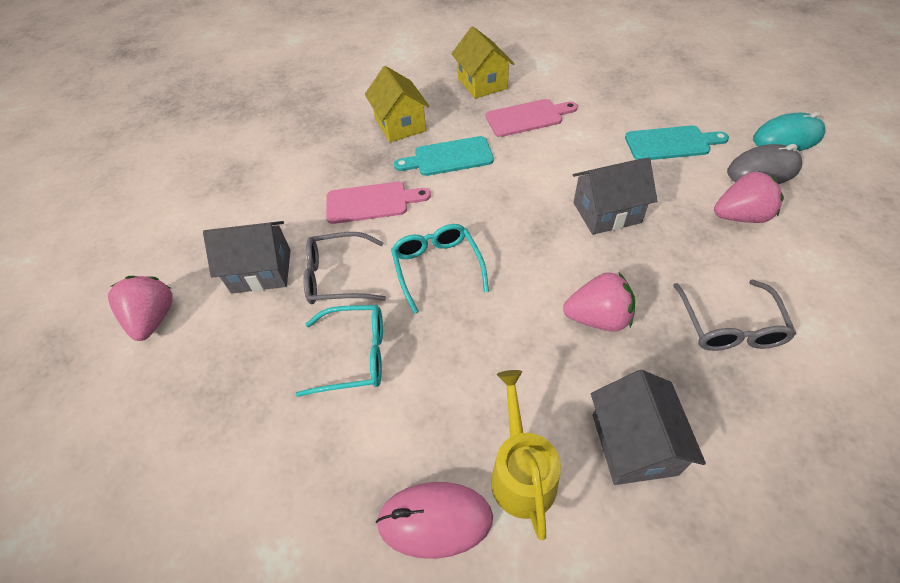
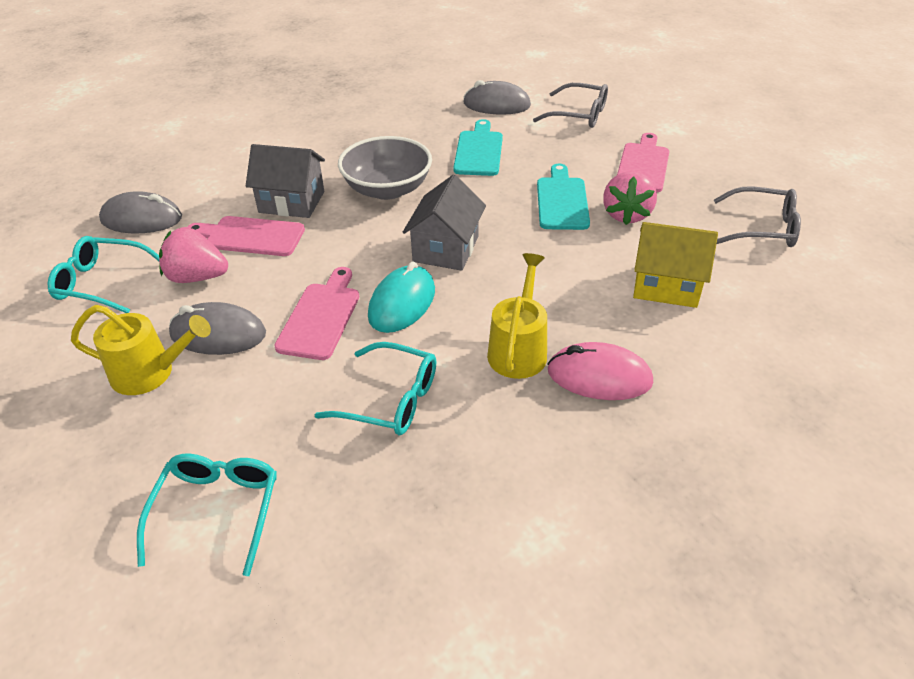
grey bowl: 0 -> 1
grey house: 3 -> 2
grey mouse: 1 -> 3
pink cutting board: 2 -> 3
pink strawberry: 3 -> 2
turquoise glasses: 2 -> 3
yellow house: 2 -> 1
yellow watering can: 1 -> 2

